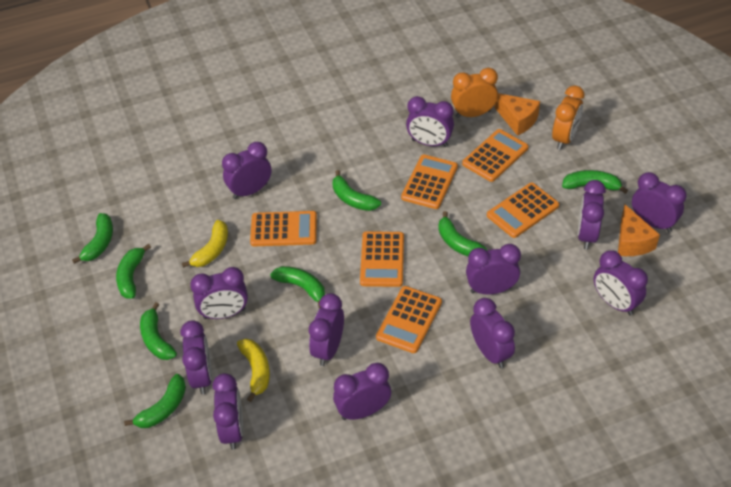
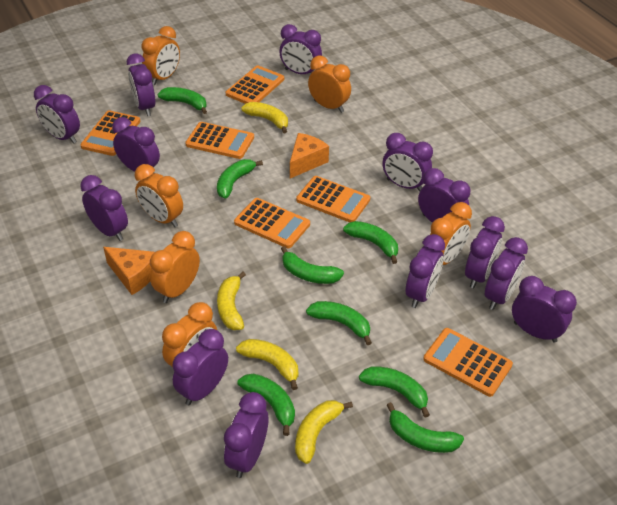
orange clock: 2 -> 6
purple clock: 12 -> 13
yellow banana: 2 -> 4

